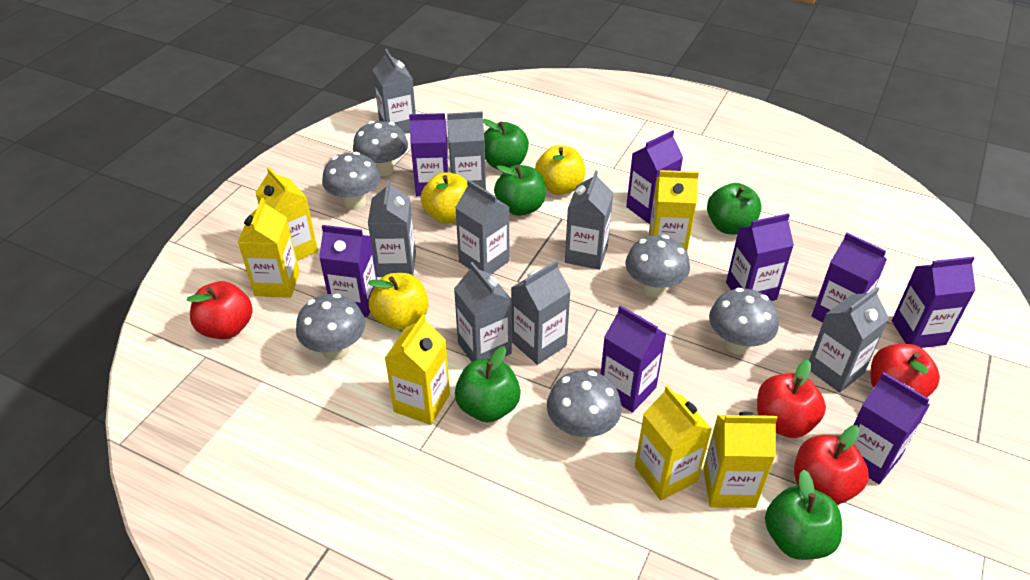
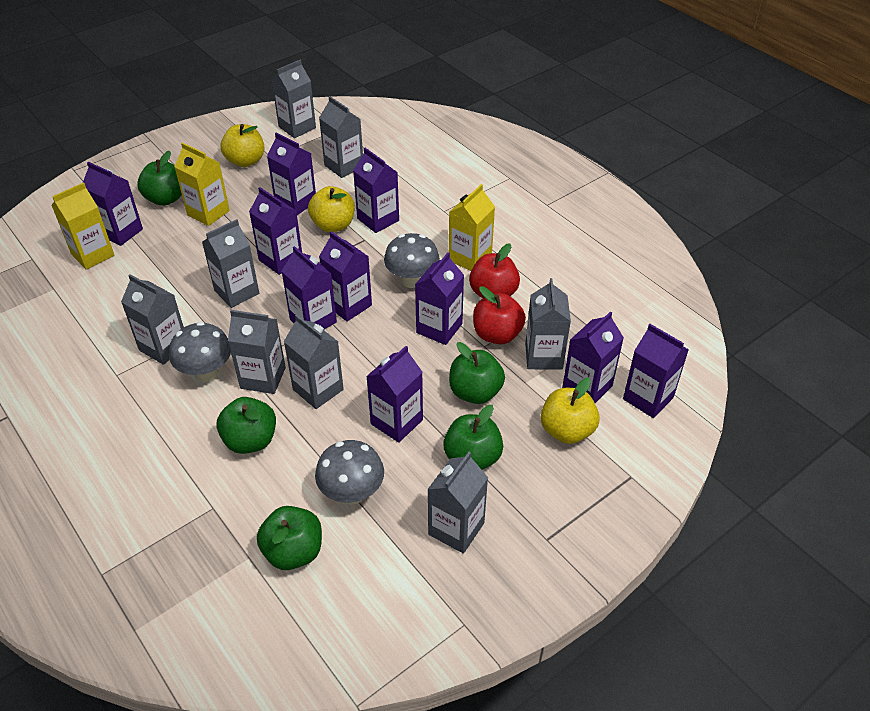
grey mushroom: 6 -> 3
purple carton: 8 -> 10
red apple: 4 -> 2
yellow carton: 6 -> 3

